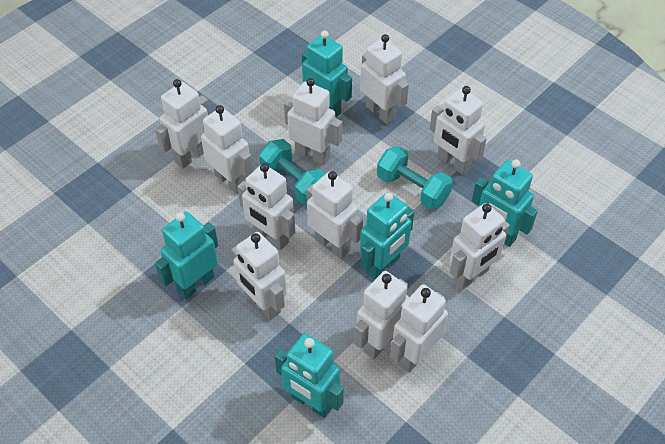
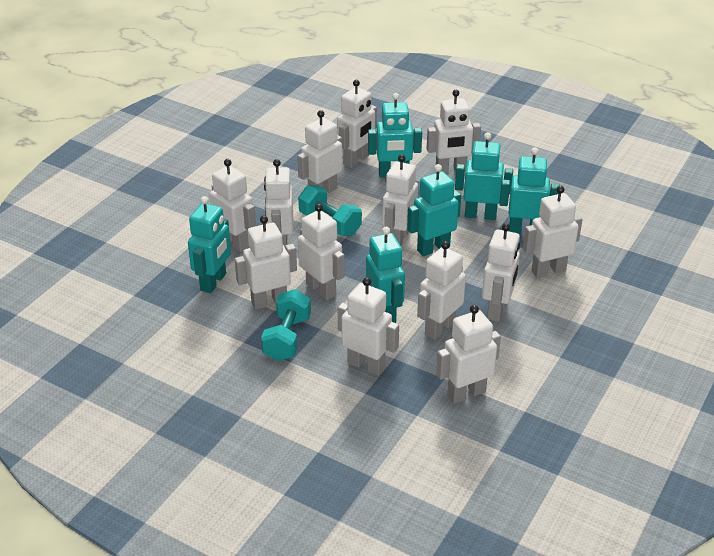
turquoise robot: 5 -> 6
white robot: 11 -> 13

